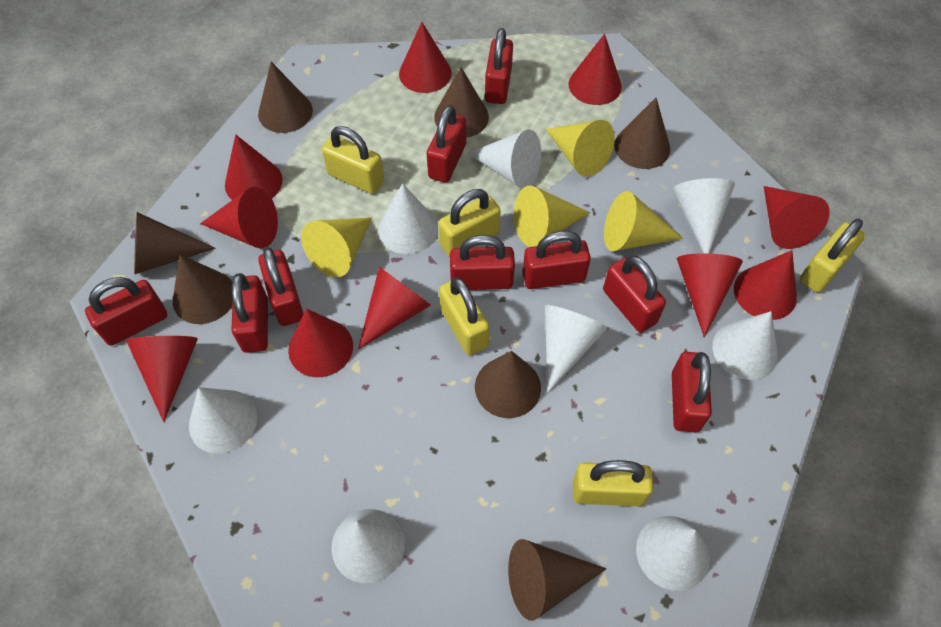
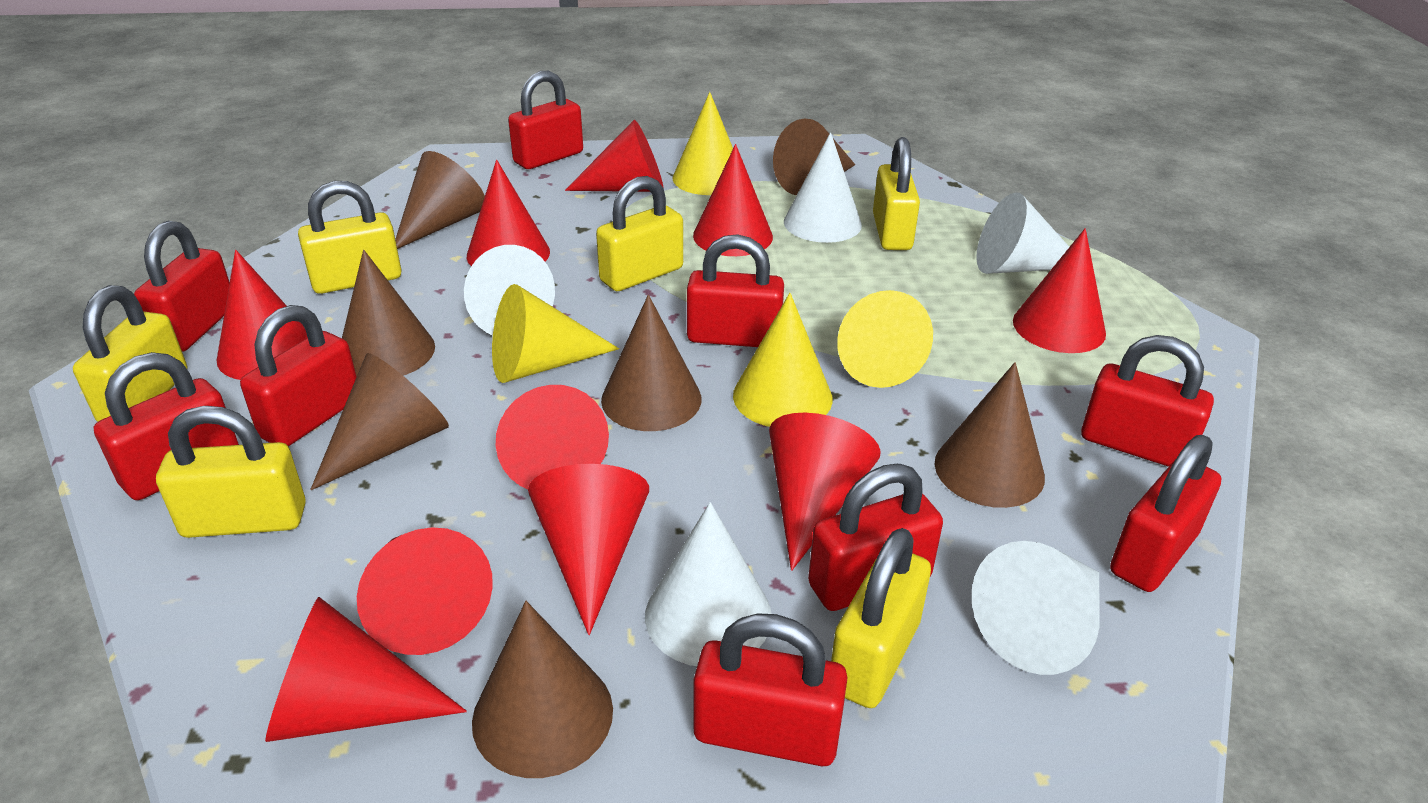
white cone: 8 -> 5
yellow padlock: 5 -> 6

